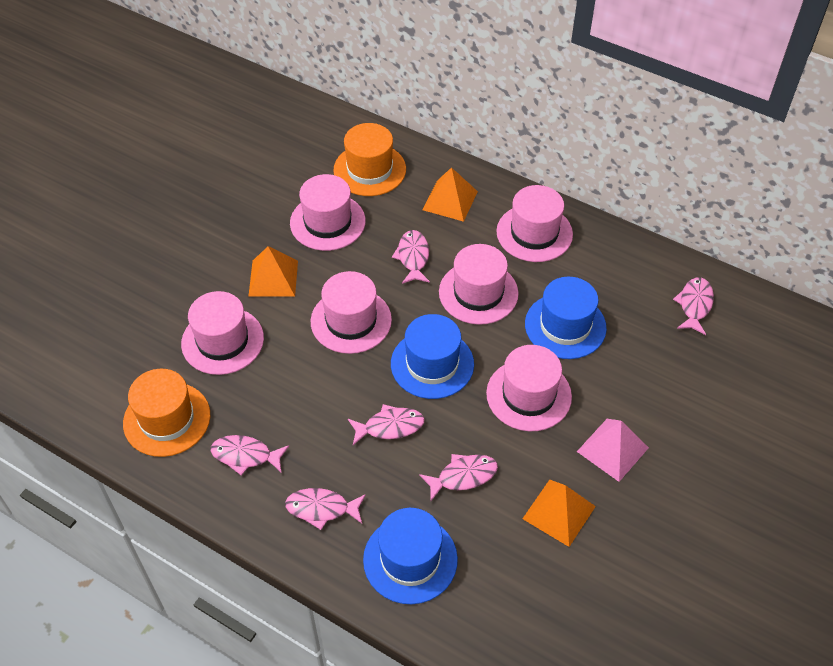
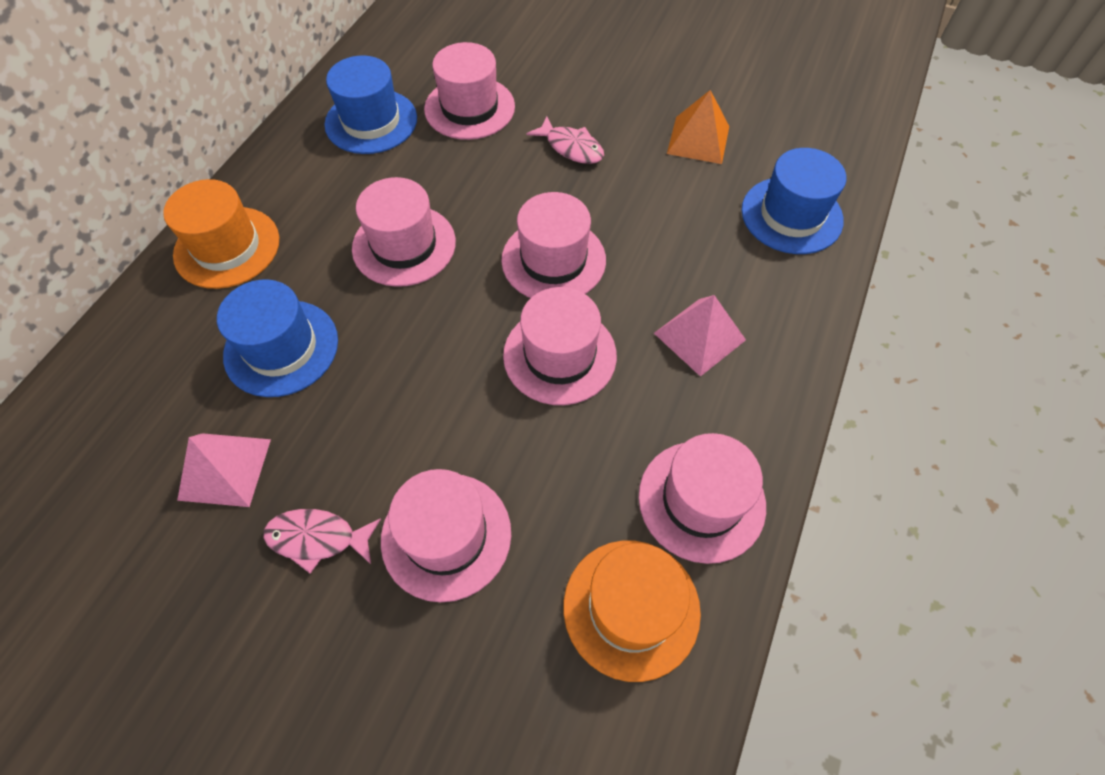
orange pyramid: 3 -> 1
pink fish: 6 -> 2
pink pyramid: 1 -> 2

